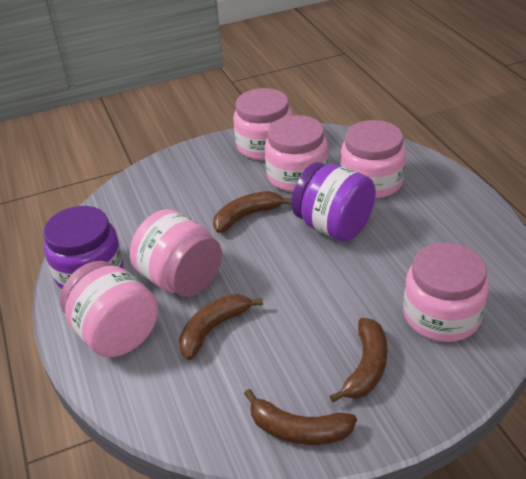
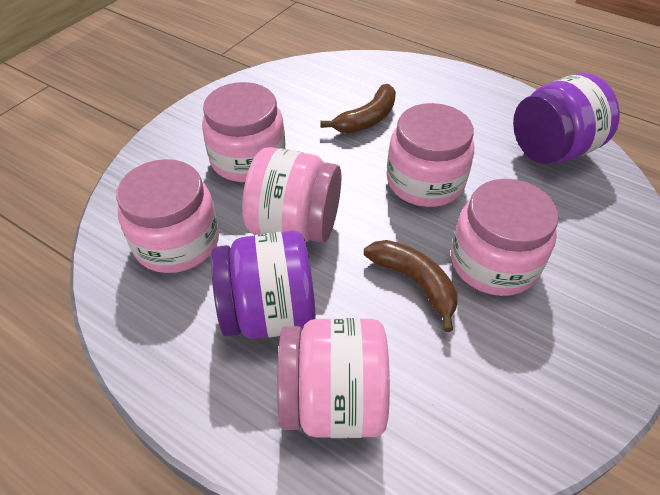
brown banana: 4 -> 2

